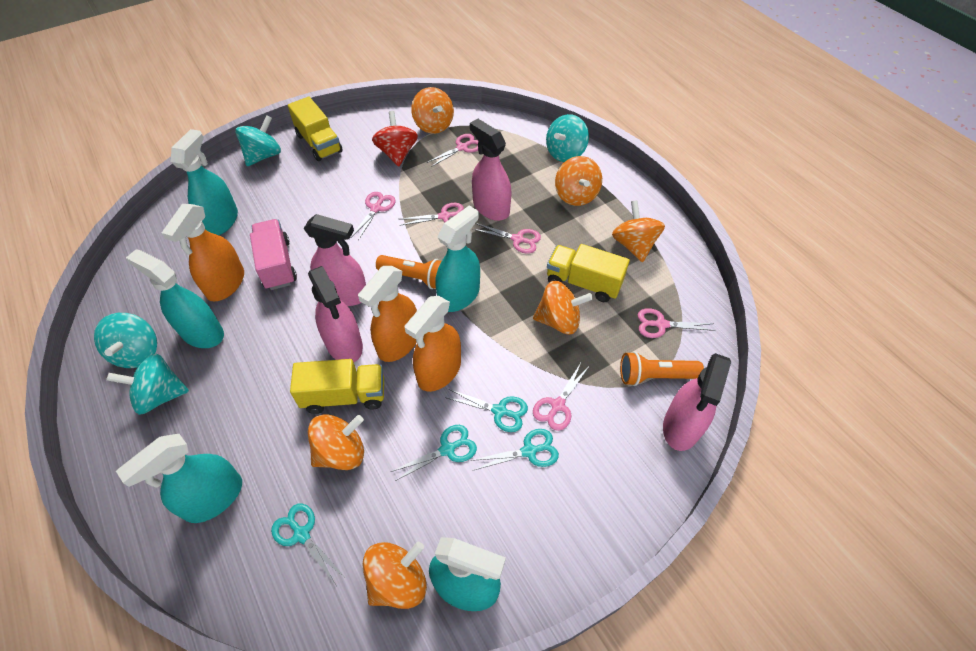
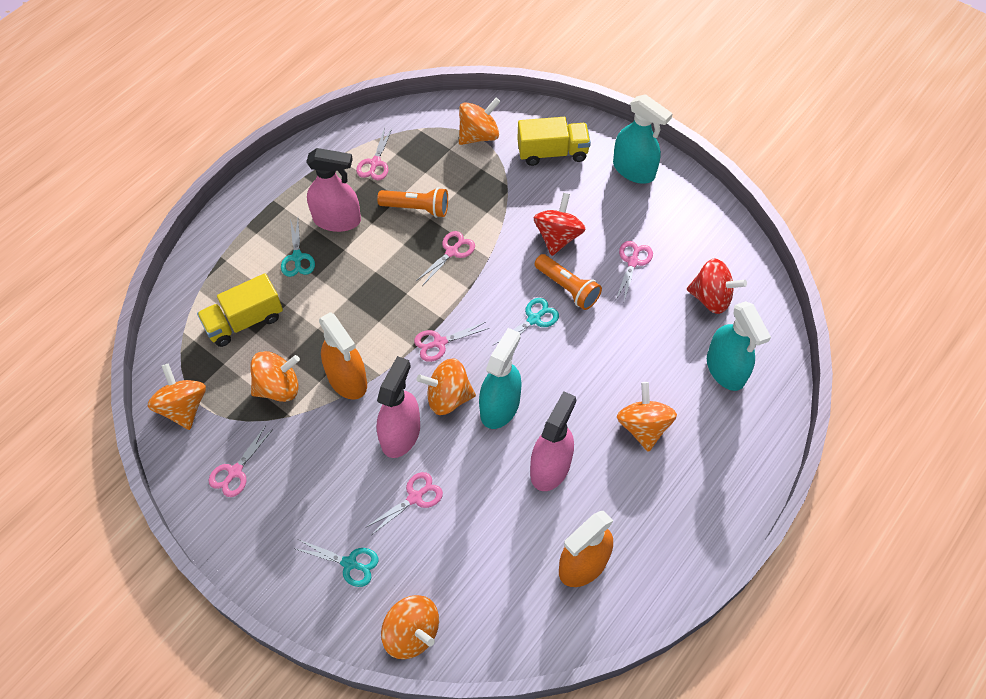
orange spray bottle: 3 -> 2
pink spray bottle: 4 -> 3
pink truck: 1 -> 0
red spinning top: 1 -> 2
turquoise scissors: 4 -> 3
turquoise spinning top: 4 -> 0
turquoise spray bottle: 5 -> 3
yellow truck: 3 -> 2

